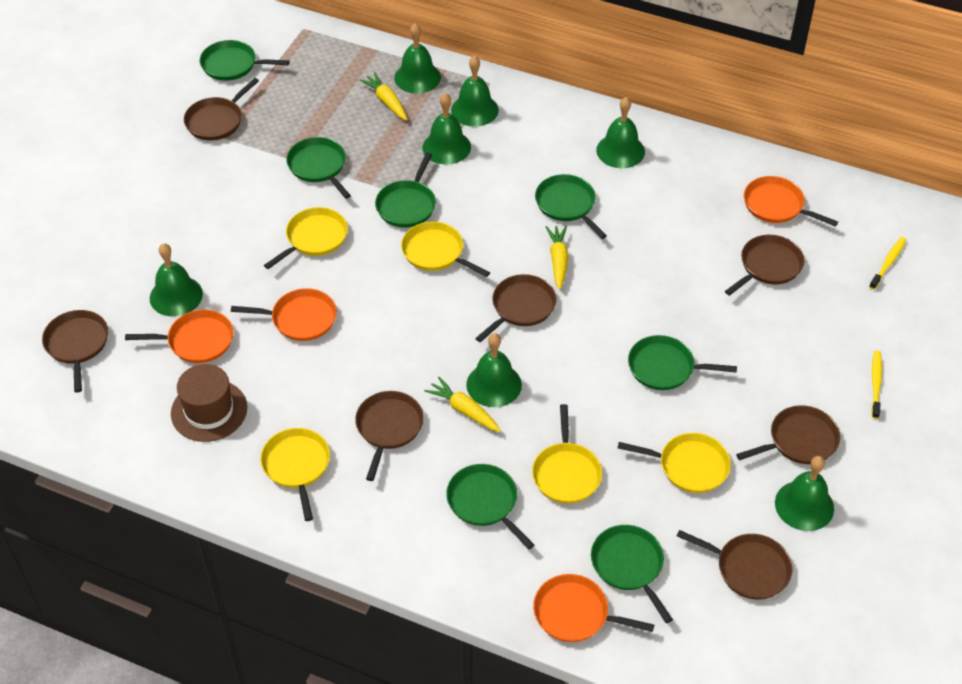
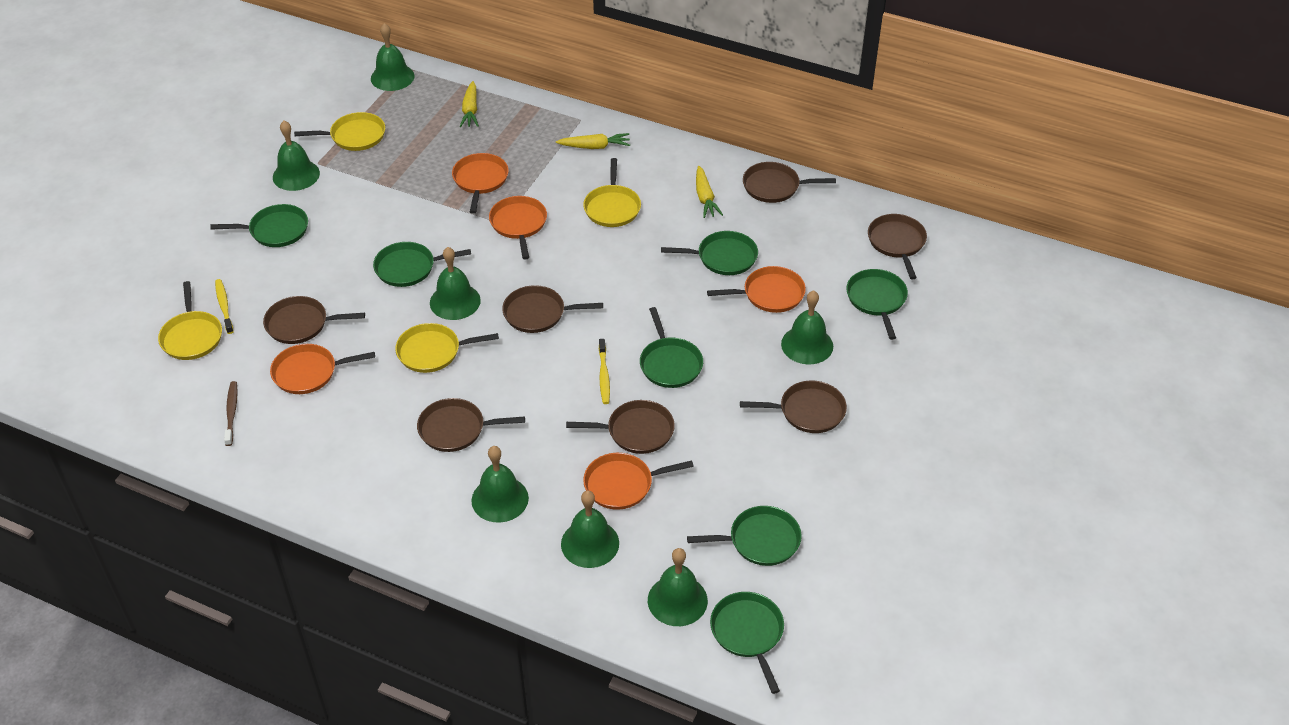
brown hat: 1 -> 0
brown toothbrush: 0 -> 1
orange pan: 4 -> 5
yellow pan: 5 -> 4

